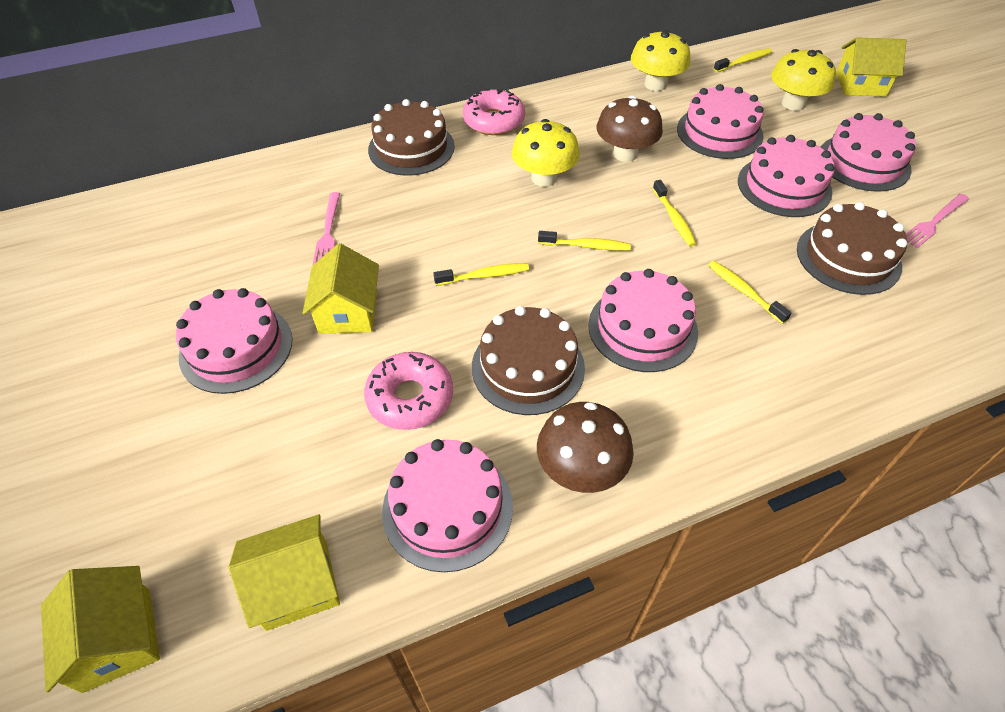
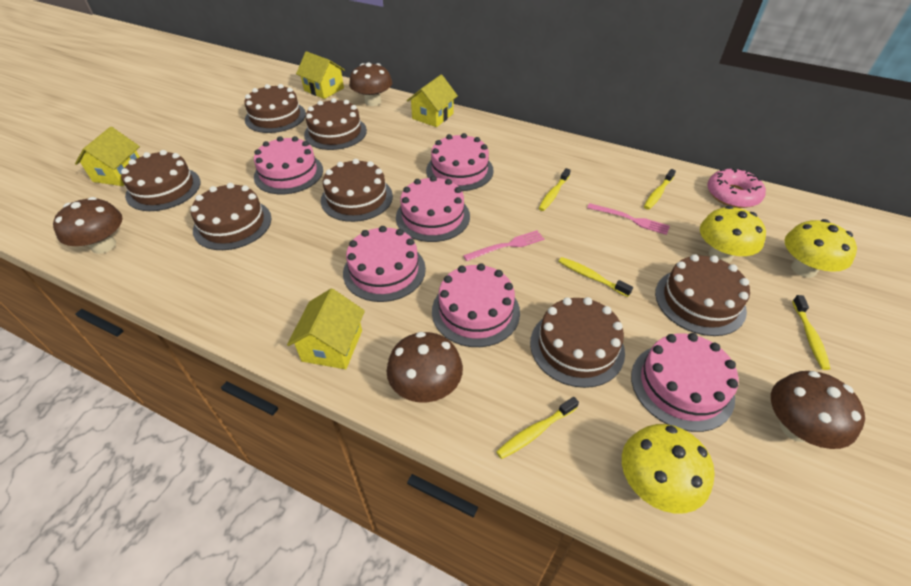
brown cake: 3 -> 7
brown mushroom: 2 -> 4
pink donut: 2 -> 1

